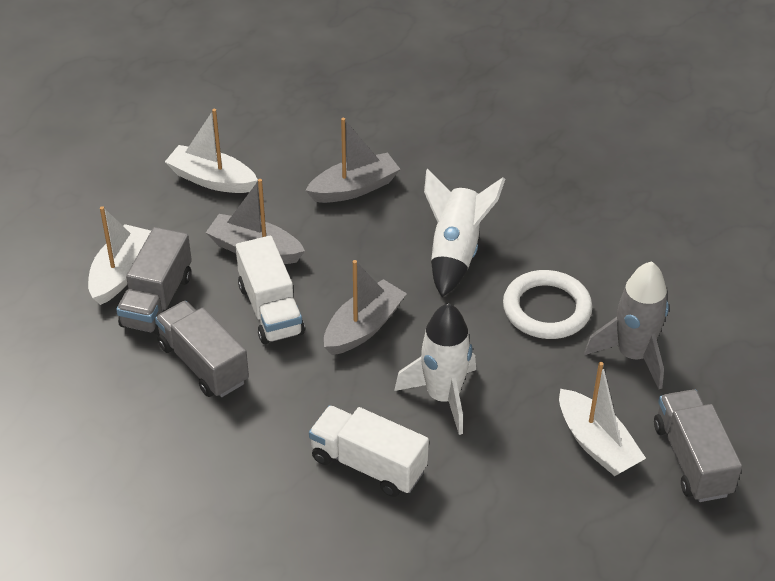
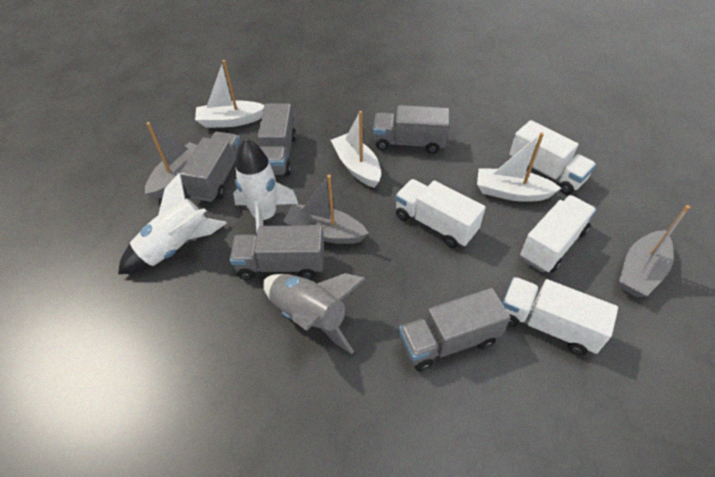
grey truck: 3 -> 5
white ring: 1 -> 0
white truck: 2 -> 4

